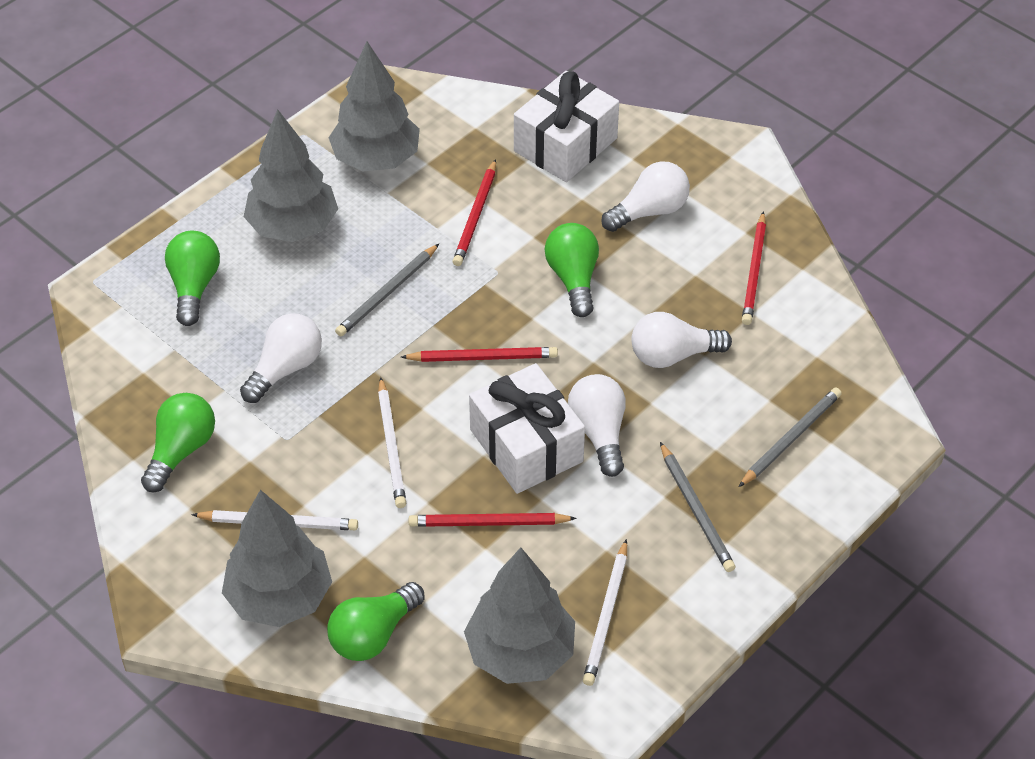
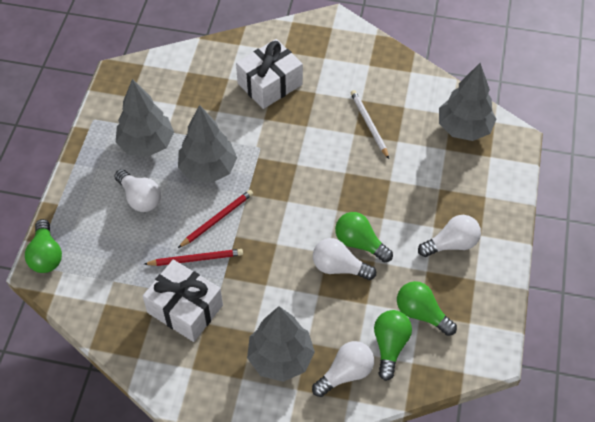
grey pencil: 3 -> 0
red pencil: 4 -> 2
white pencil: 3 -> 1

